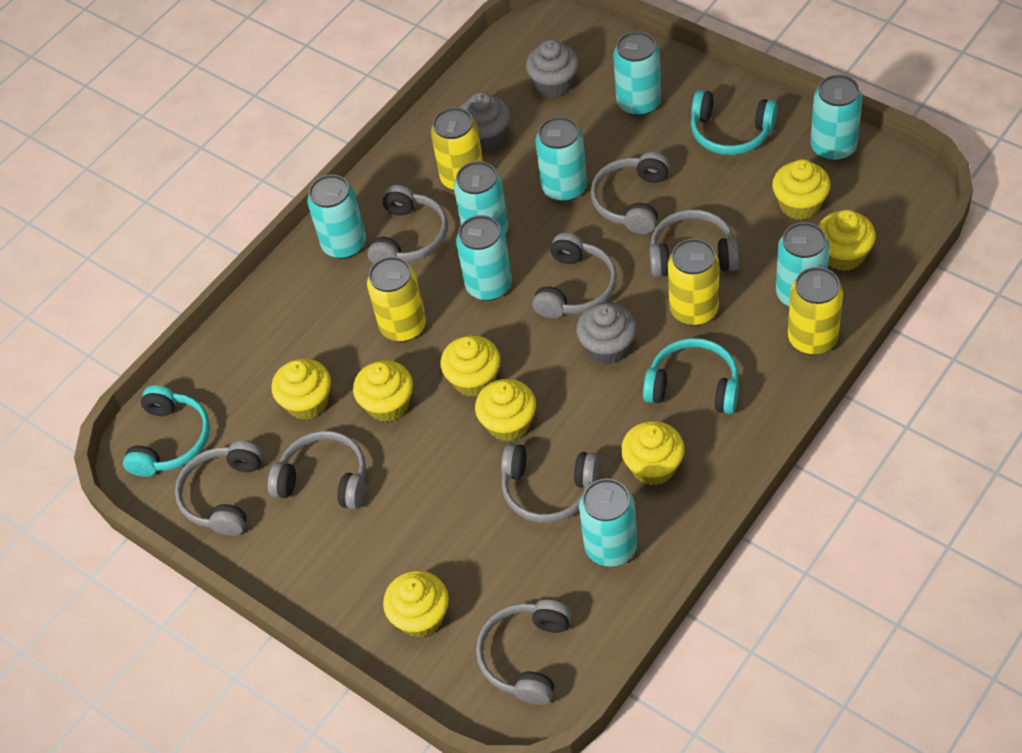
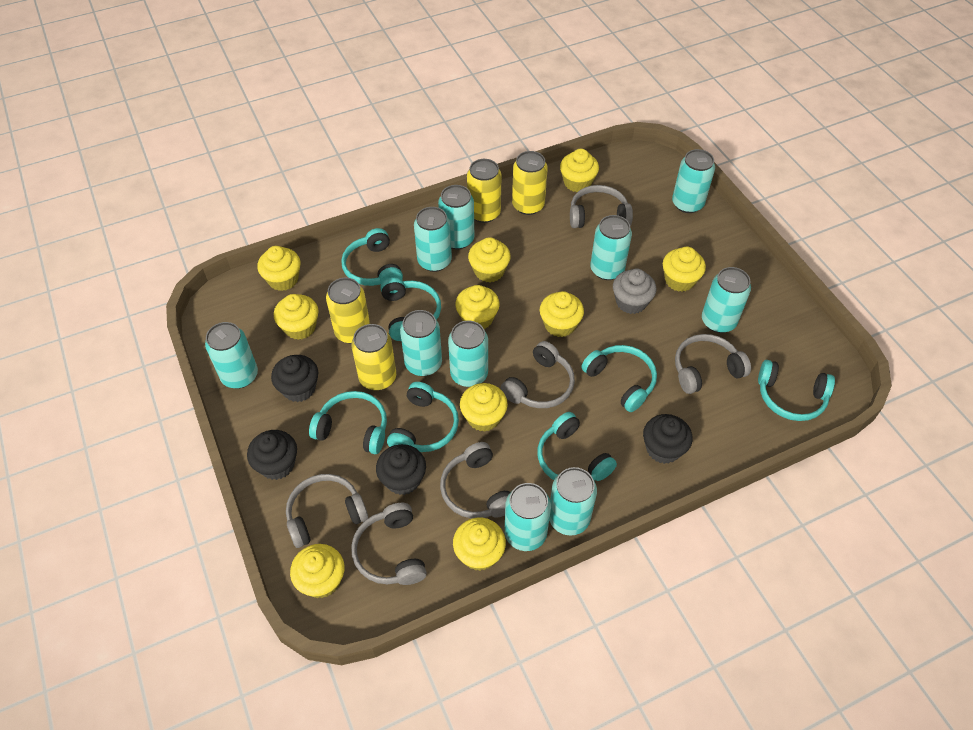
black cupcake: 0 -> 4
grey cupcake: 3 -> 1
grey headphones: 8 -> 6
turquoise can: 8 -> 10
turquoise headphones: 3 -> 7
yellow cupcake: 8 -> 10

